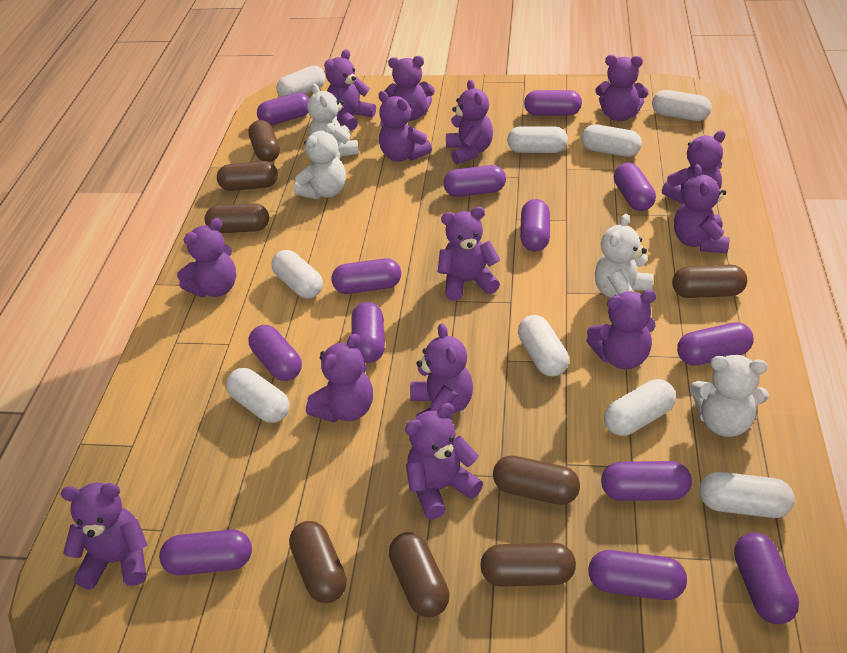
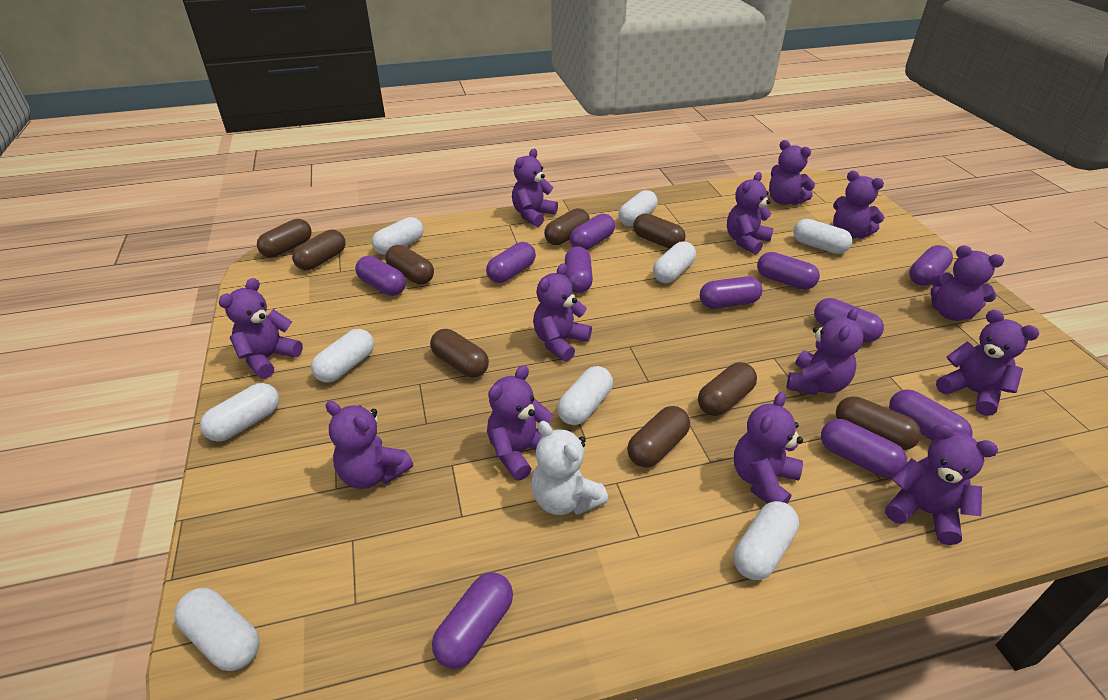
brown capsule: 8 -> 9
purple capsule: 13 -> 11
purple teddy bear: 14 -> 13
white teddy bear: 4 -> 1

